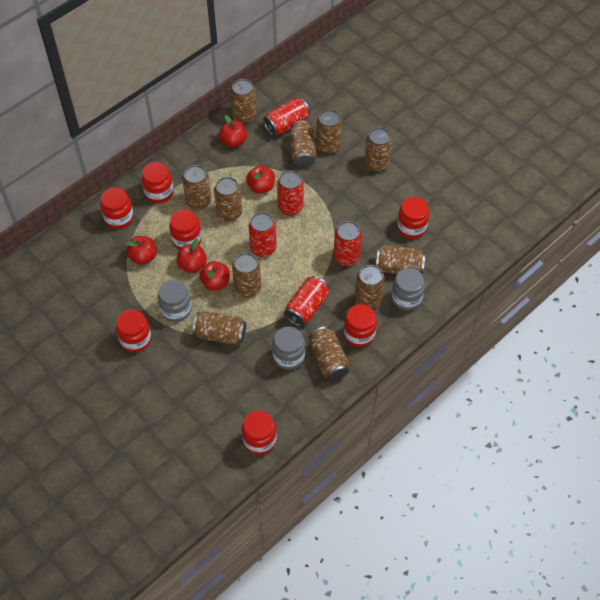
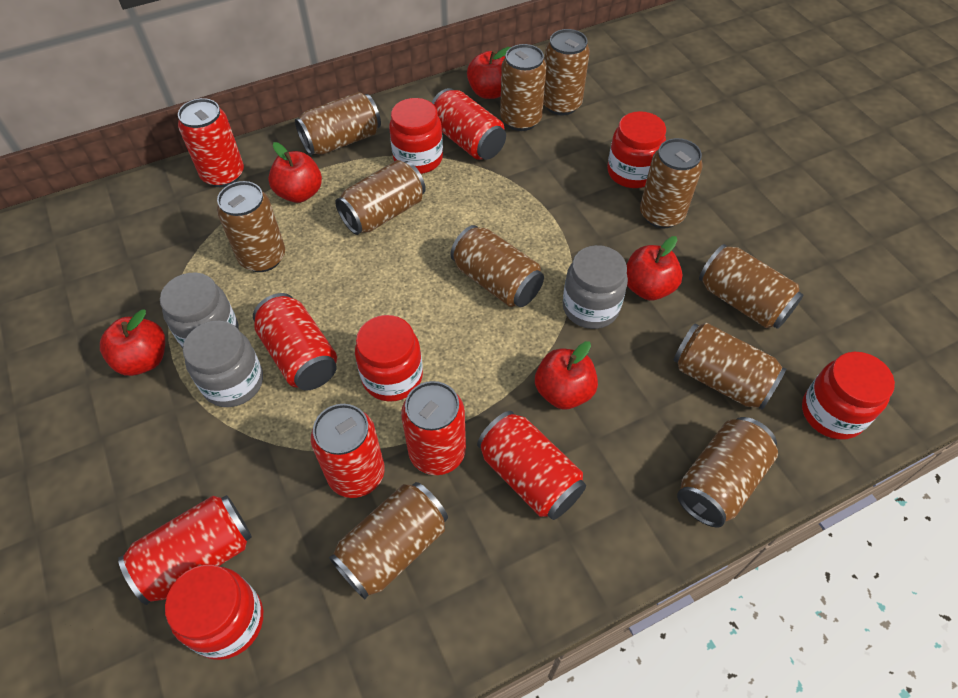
red can: 5 -> 7
red jar: 7 -> 5

